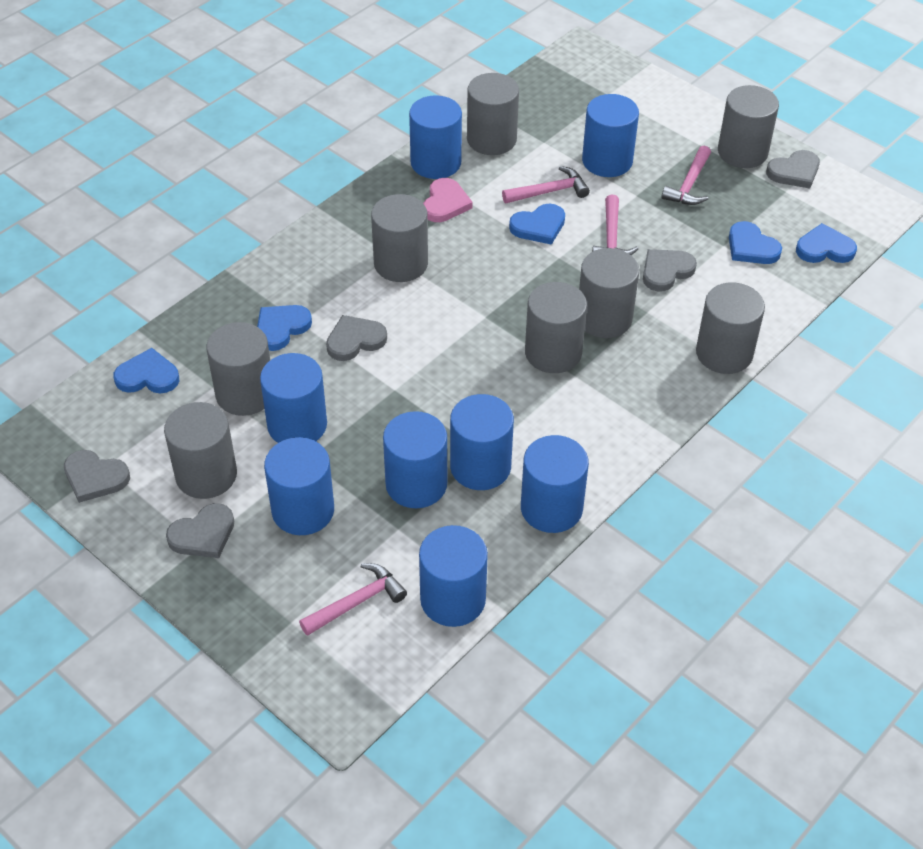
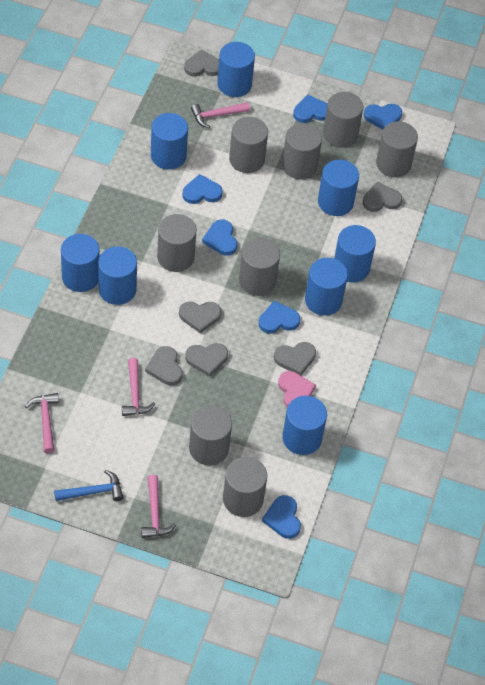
blue hammer: 0 -> 1
blue heart: 5 -> 6
grey heart: 5 -> 6

